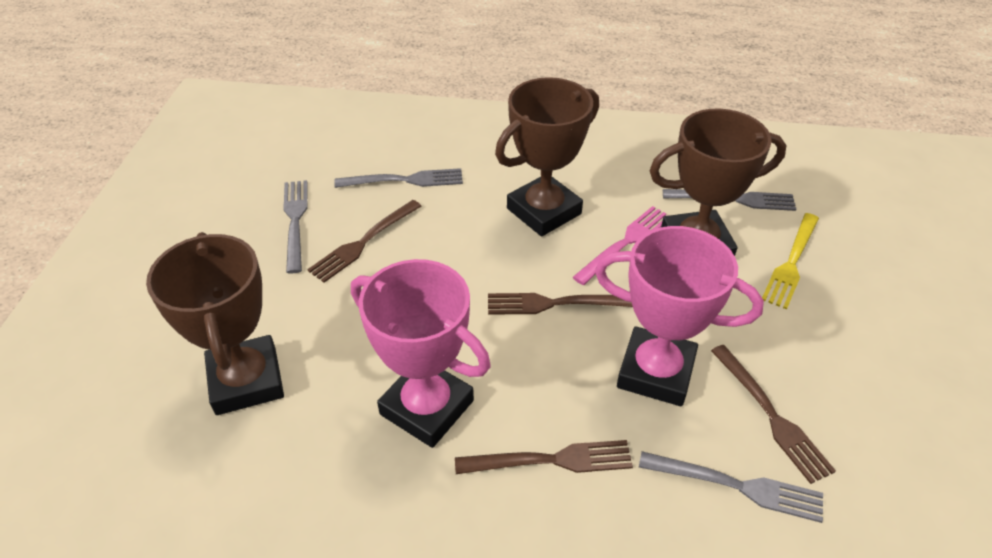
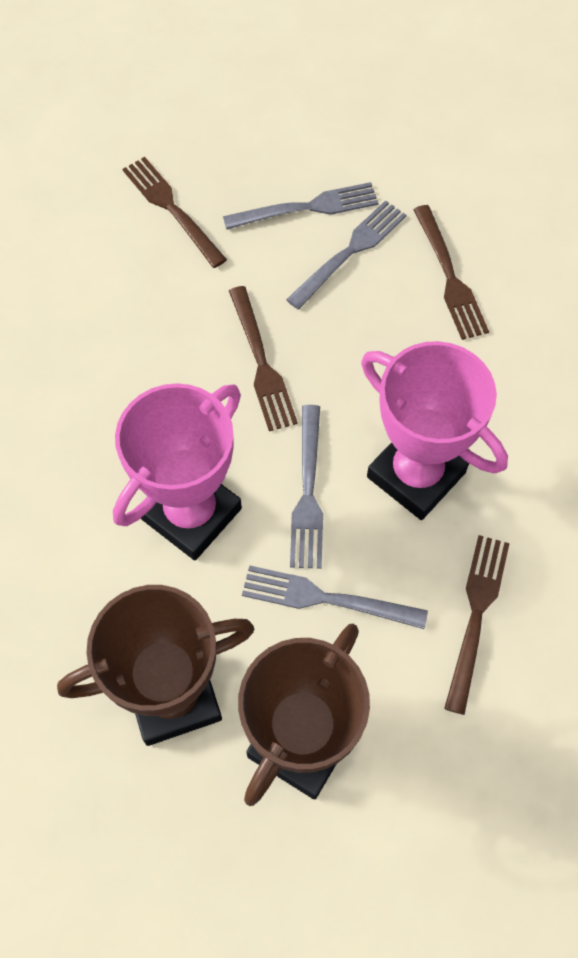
brown trophy: 3 -> 2
pink fork: 1 -> 0
yellow fork: 1 -> 0

